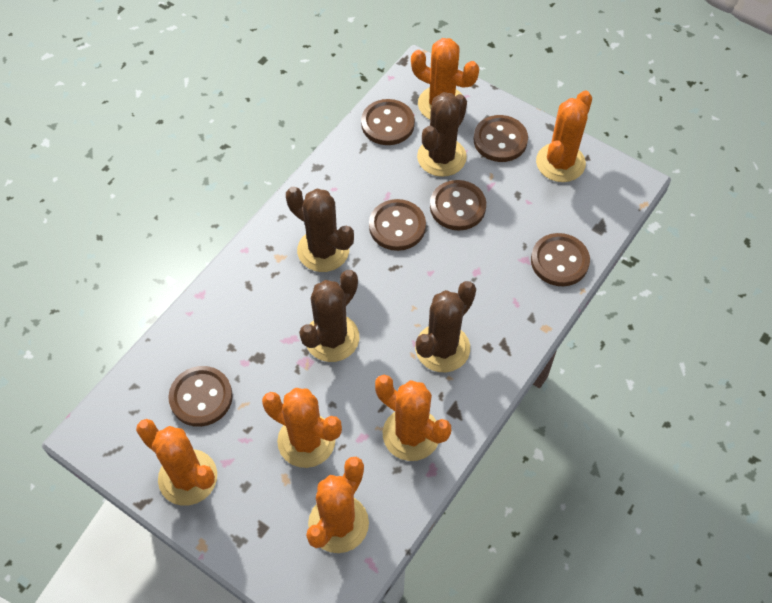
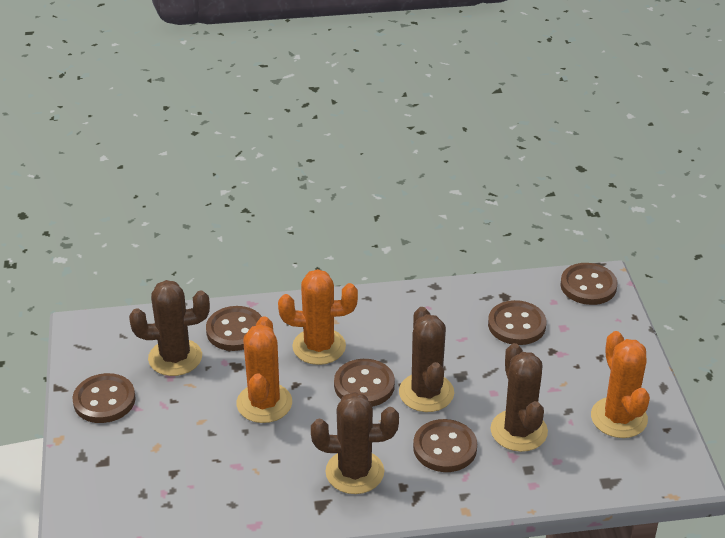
orange cactus: 6 -> 3

